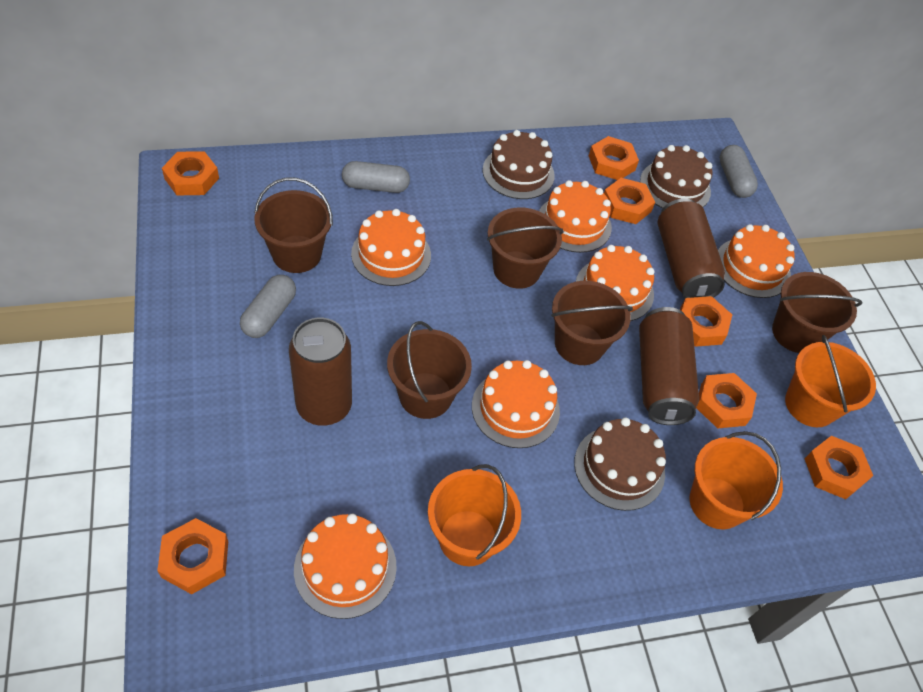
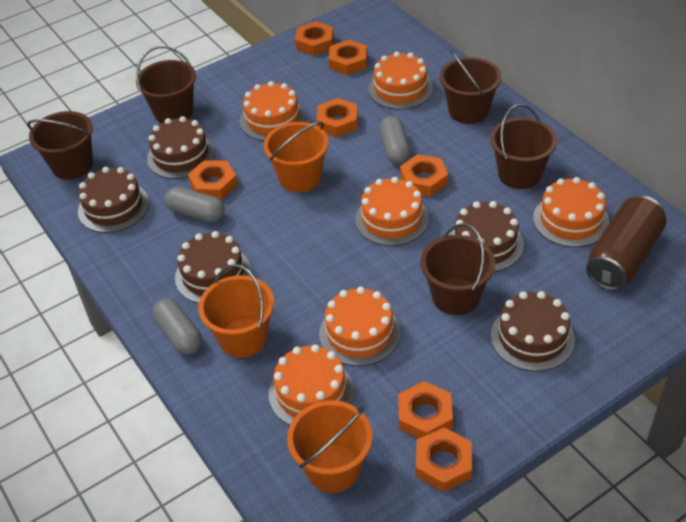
brown cake: 3 -> 5
brown can: 3 -> 1

